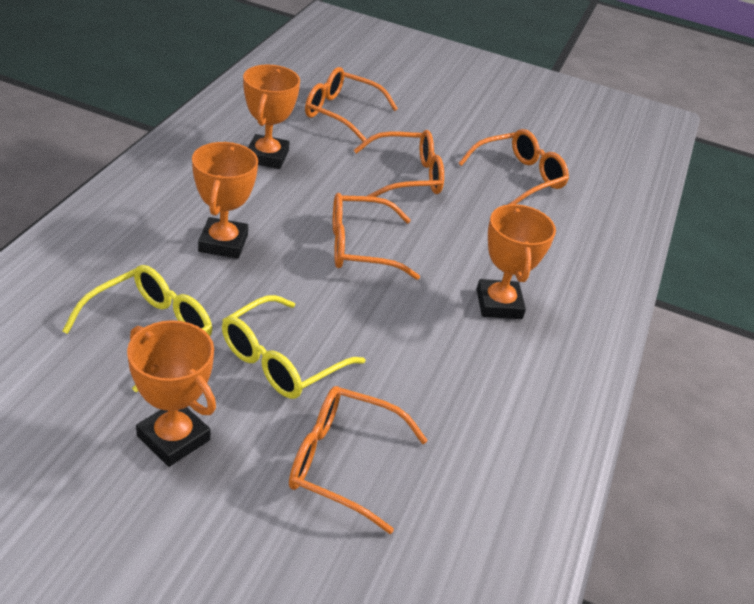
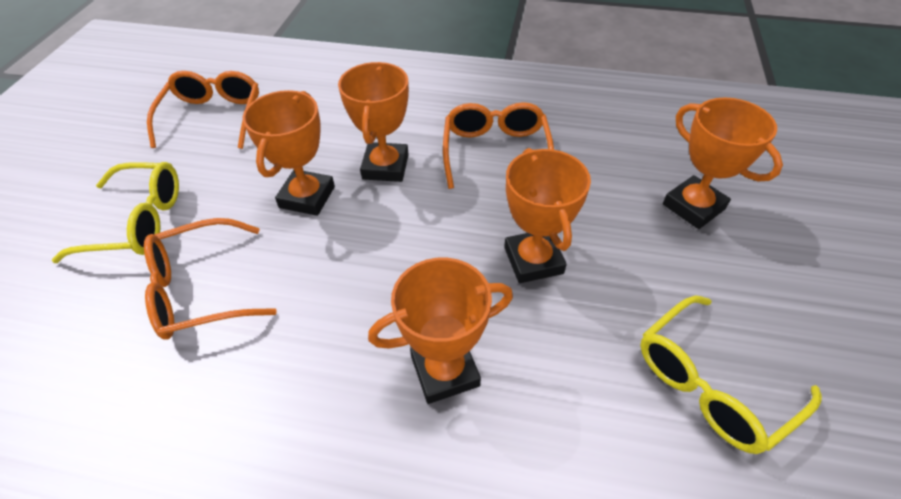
orange glasses: 5 -> 3
orange trophy: 4 -> 5

